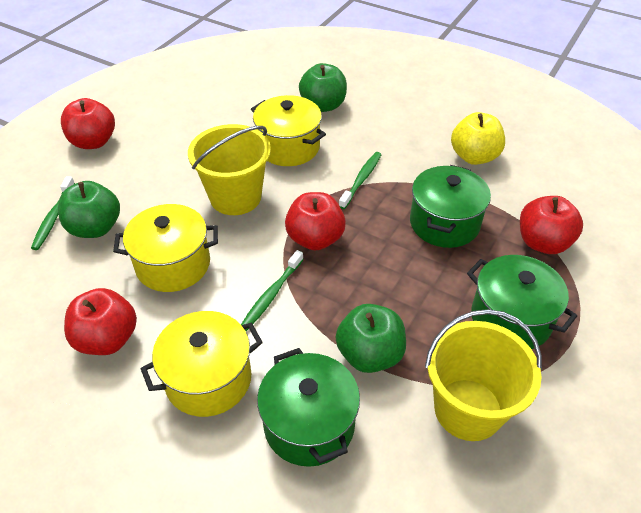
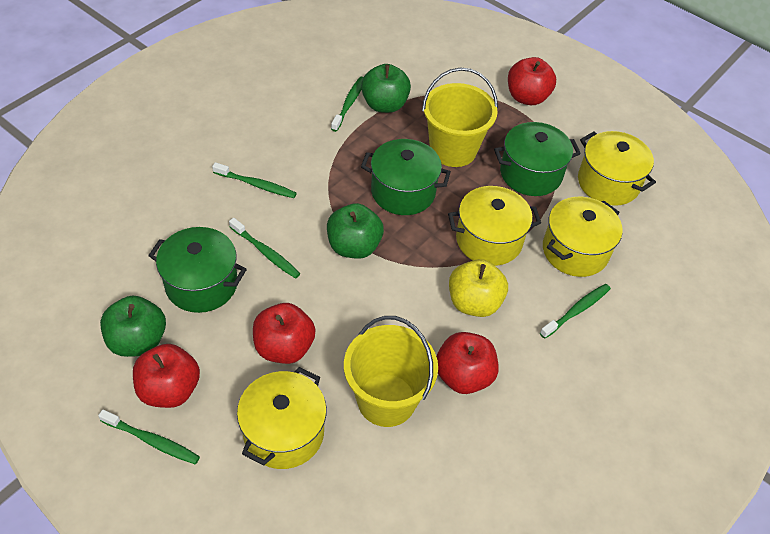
green toothbrush: 3 -> 5
yellow pot: 3 -> 4

